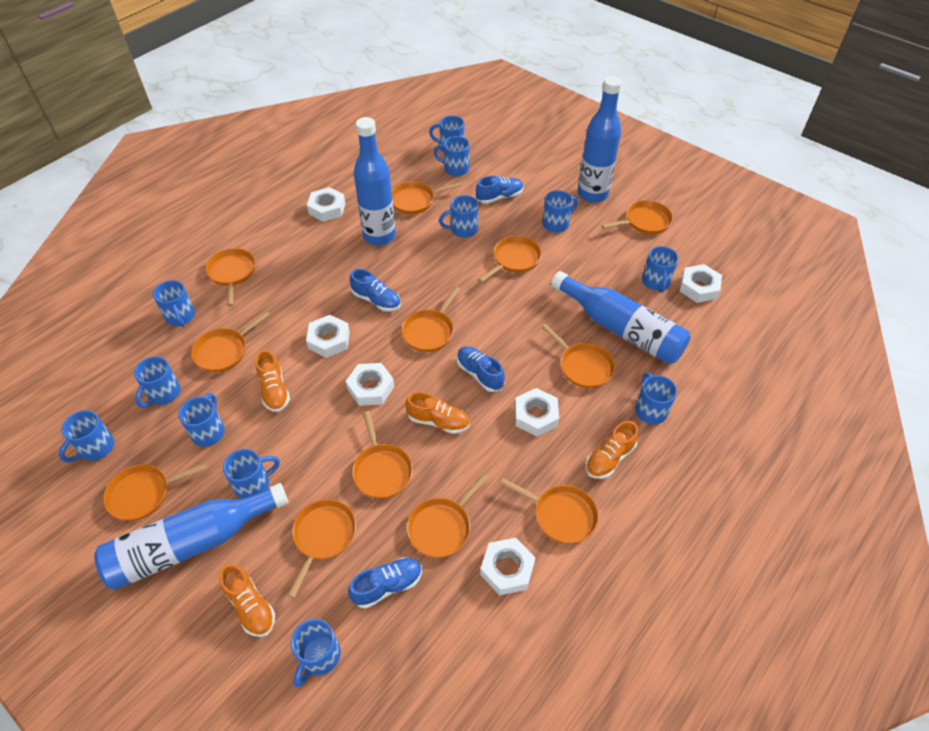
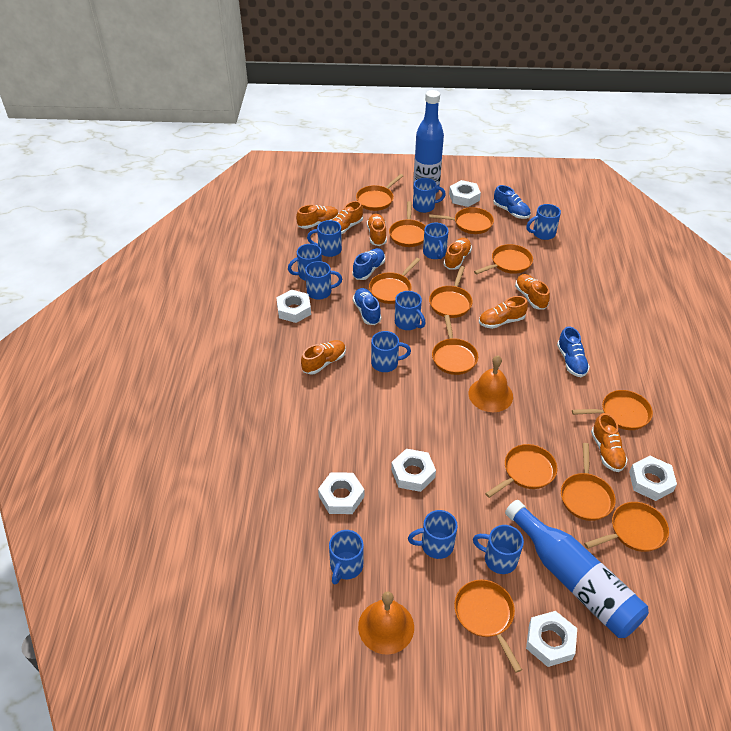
blue bottle: 4 -> 2
blue mug: 12 -> 11
orange bell: 0 -> 2
orange shoe: 4 -> 8

